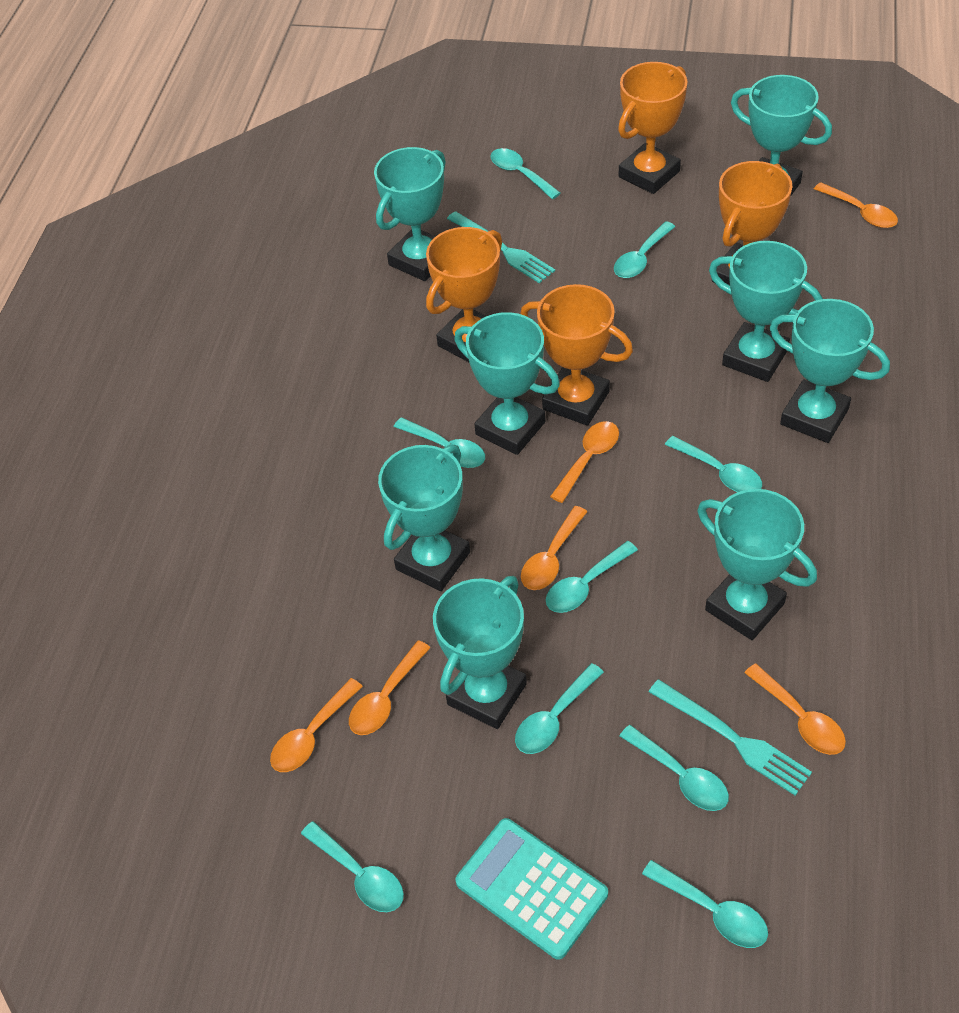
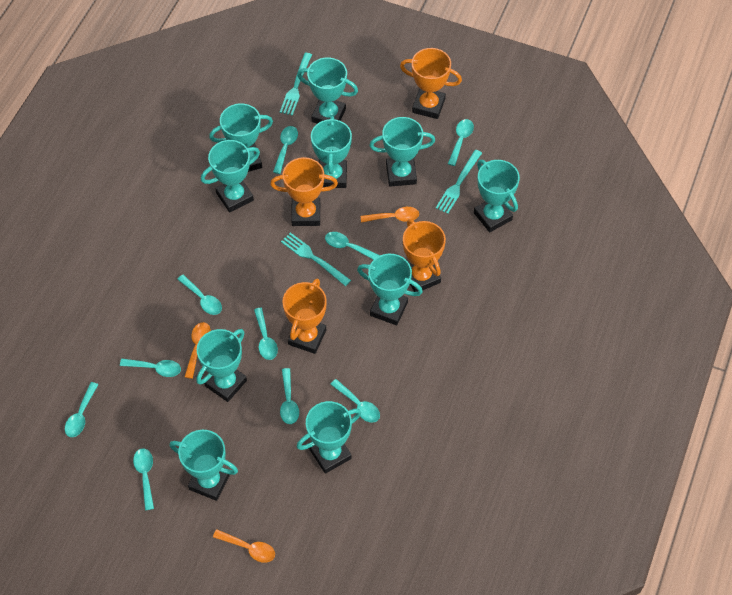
orange spoon: 6 -> 3
turquoise calculator: 1 -> 0
turquoise fork: 2 -> 3
turquoise spoon: 9 -> 10
turquoise trophy: 8 -> 10

